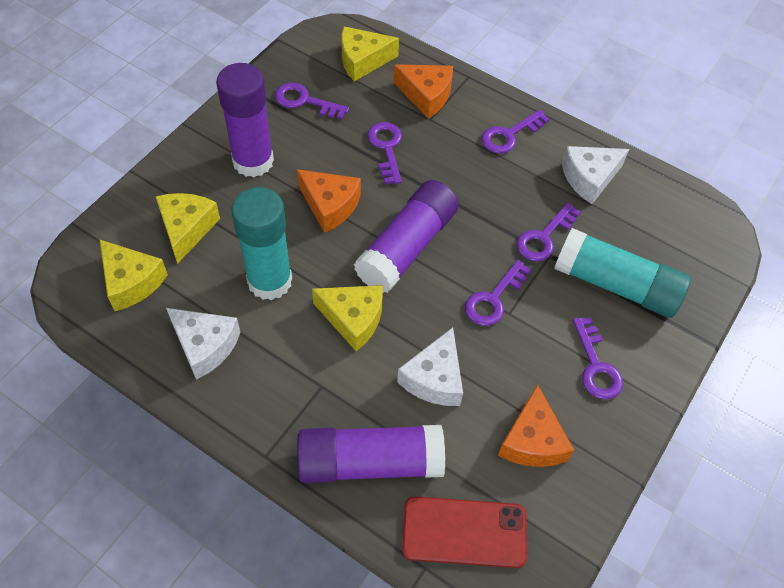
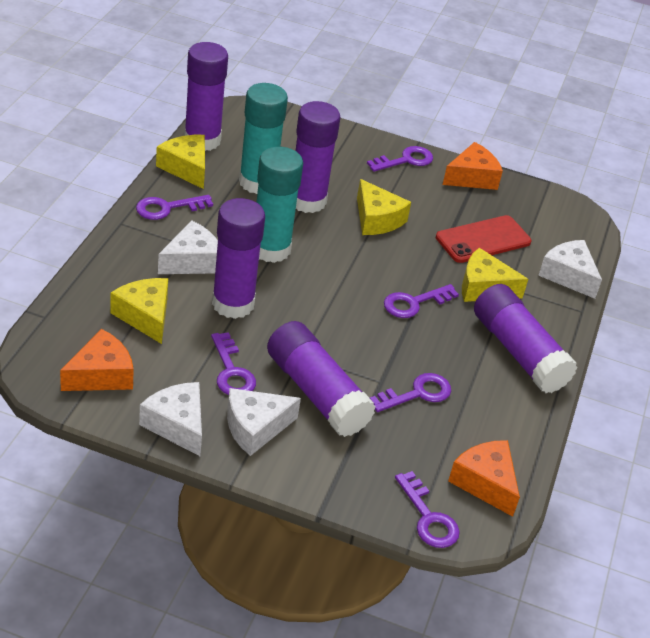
purple glue stick: 3 -> 5
white cheese: 3 -> 4

